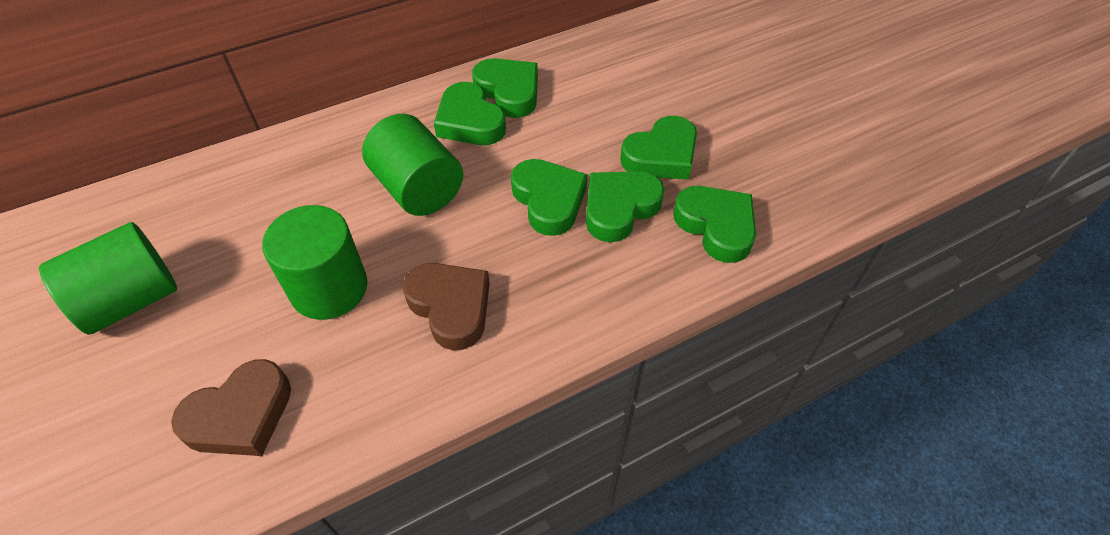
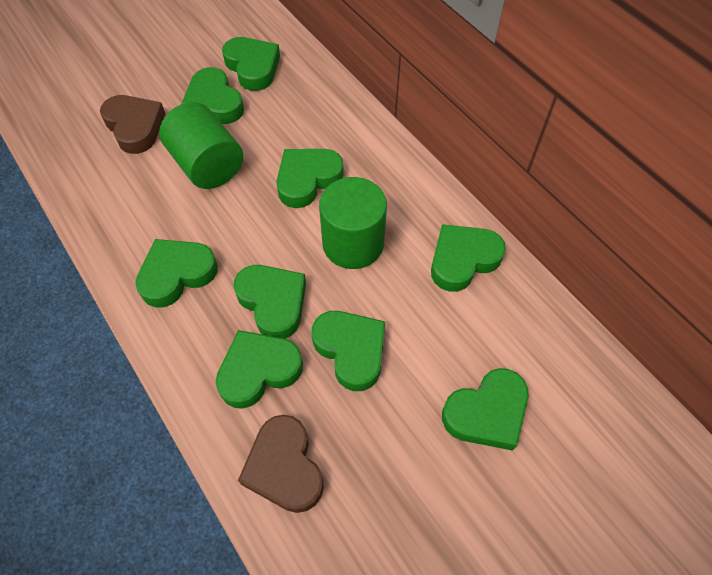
green cylinder: 3 -> 2
green heart: 6 -> 9

